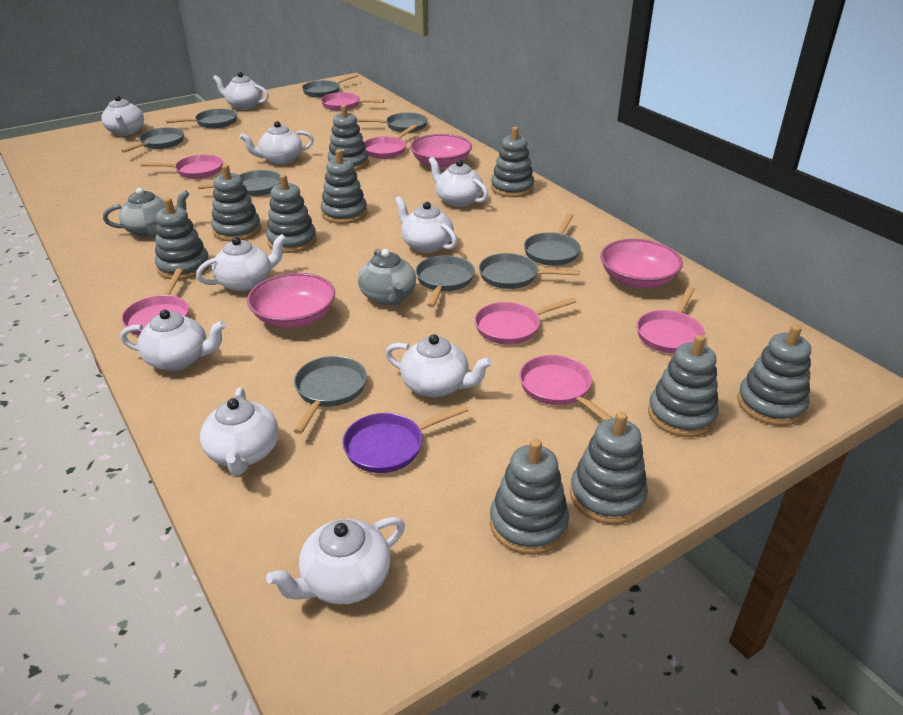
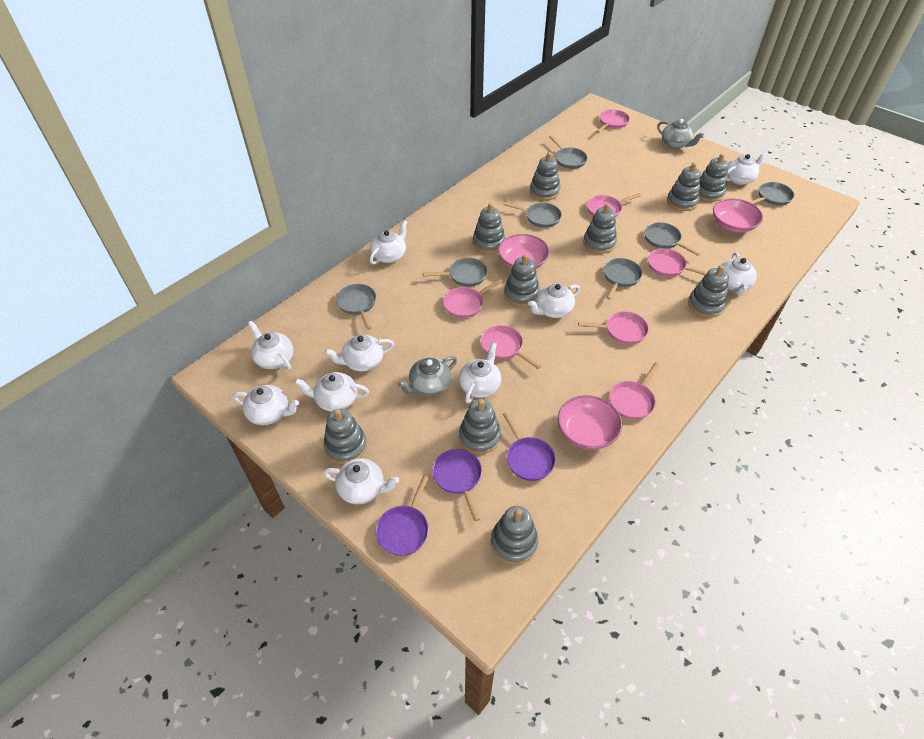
grey pan: 9 -> 7
purple pan: 1 -> 3

